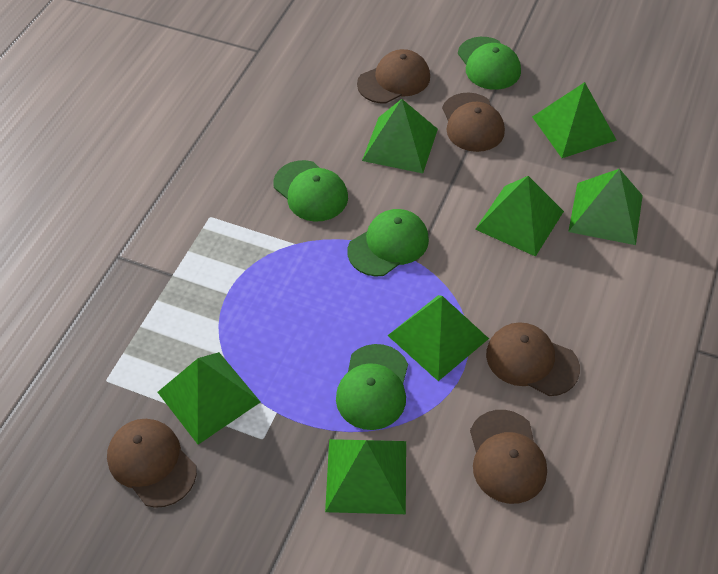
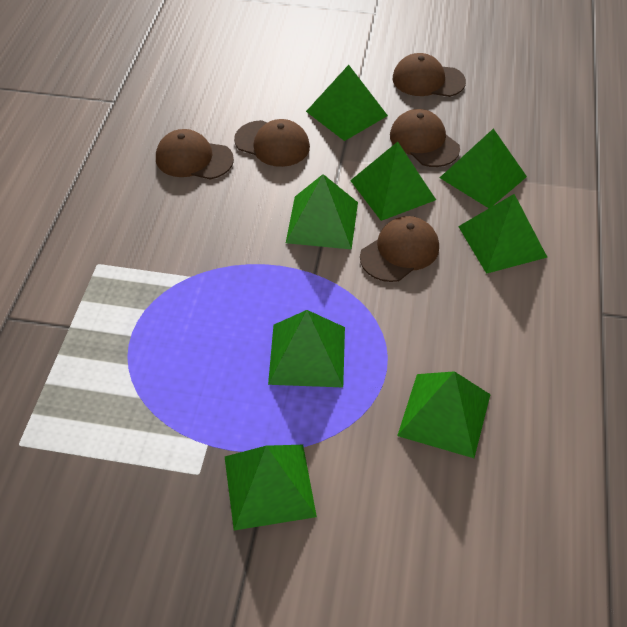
green cap: 4 -> 0
green pyramid: 7 -> 8

